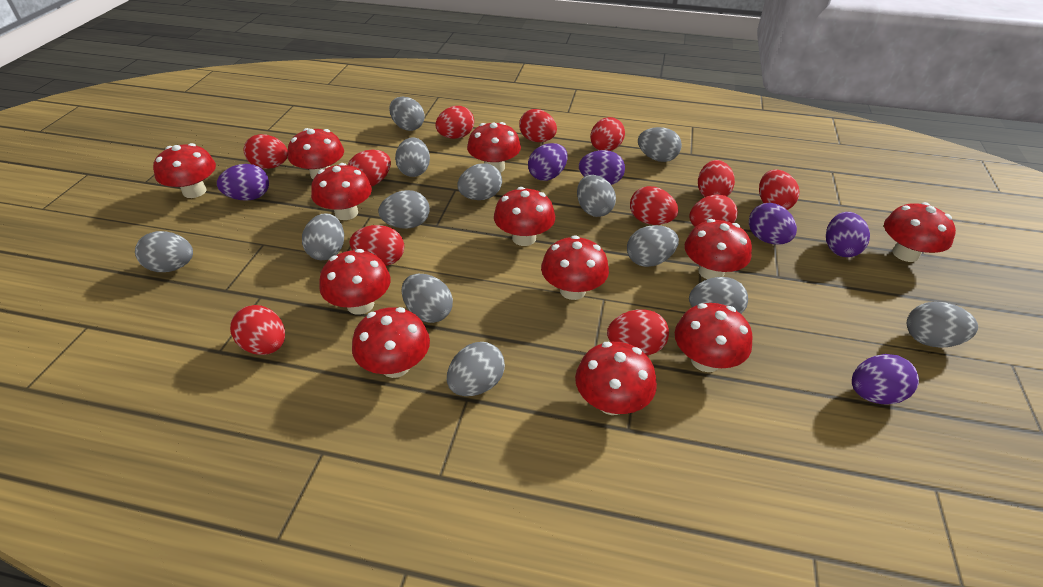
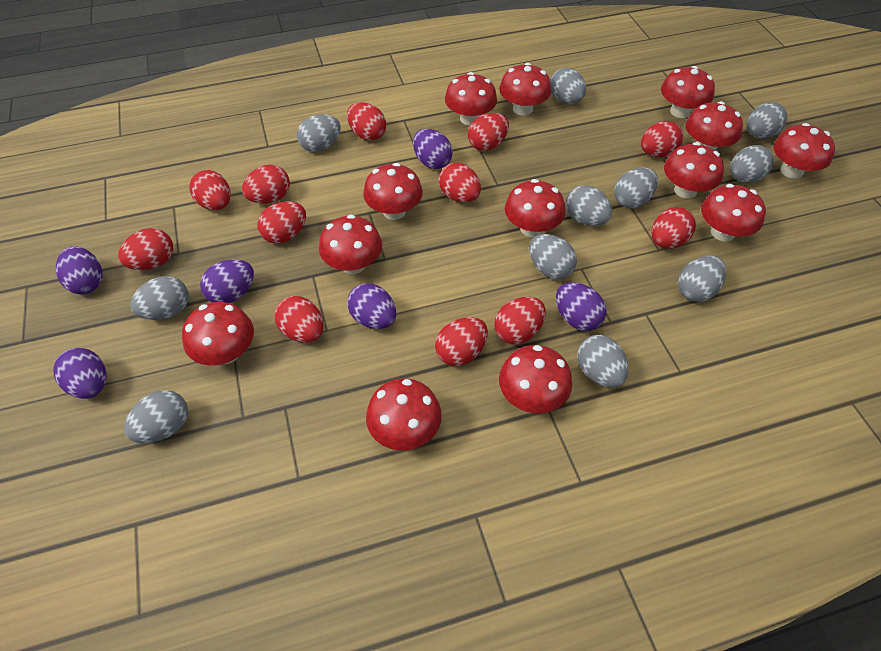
grey egg: 13 -> 11
red mushroom: 12 -> 13

